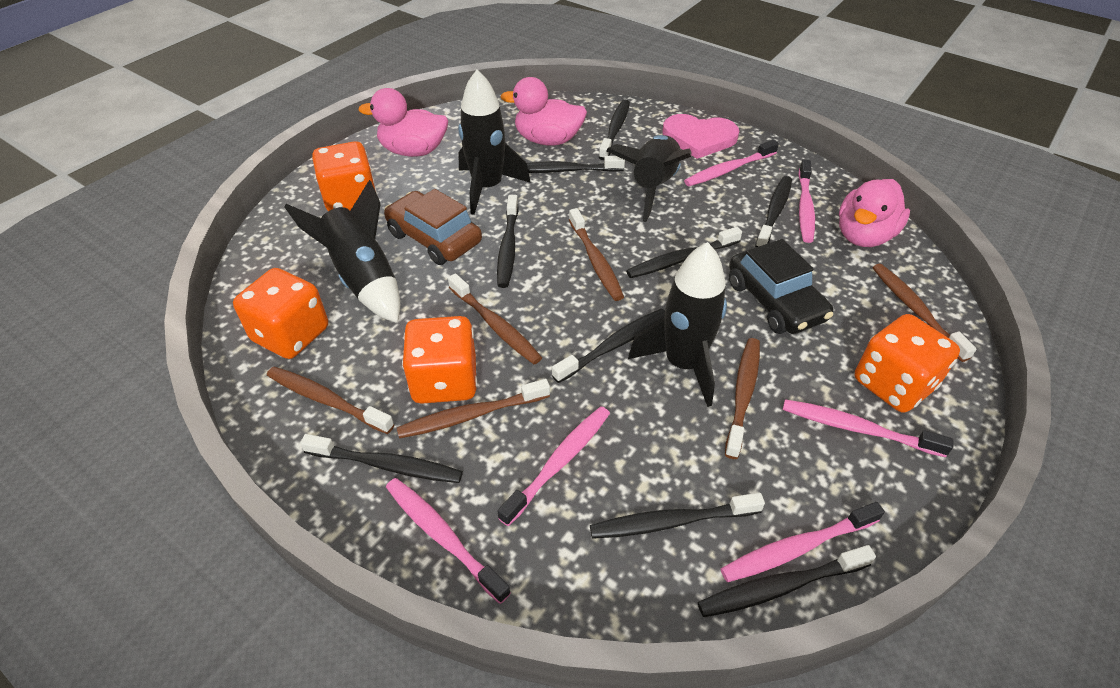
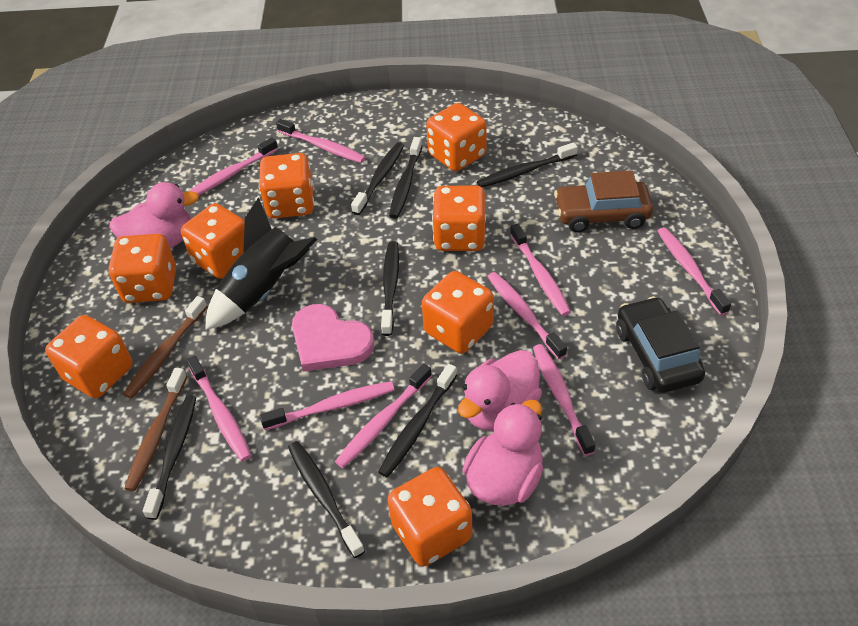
black rocket: 4 -> 1
black toothbrush: 9 -> 7
brown toothbrush: 6 -> 2
orange dice: 4 -> 8
pink toothbrush: 6 -> 9

